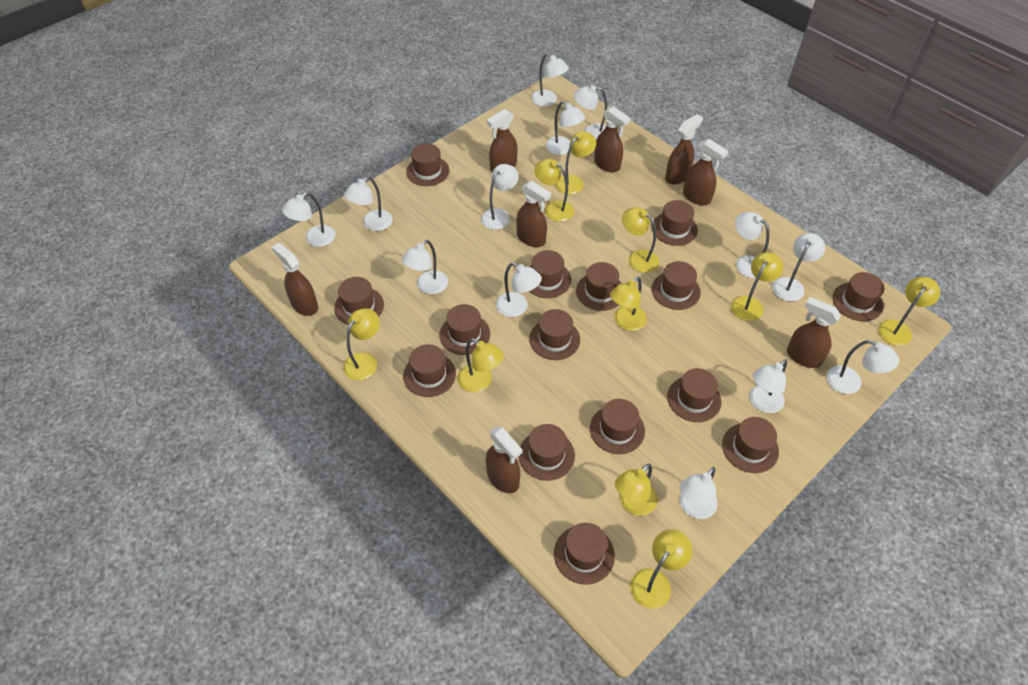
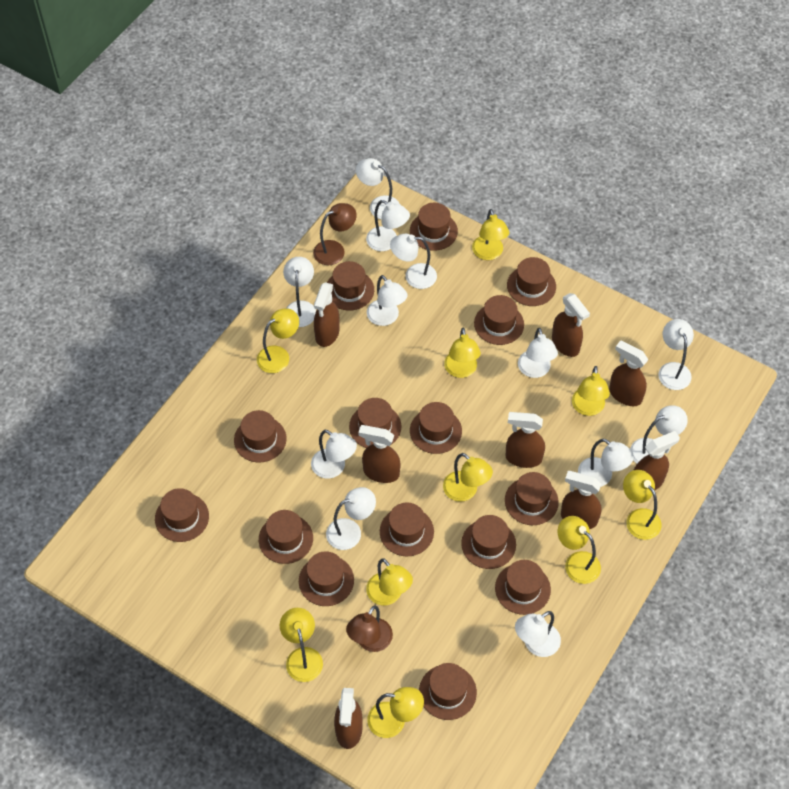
brown lamp: 0 -> 2
white lamp: 13 -> 12

